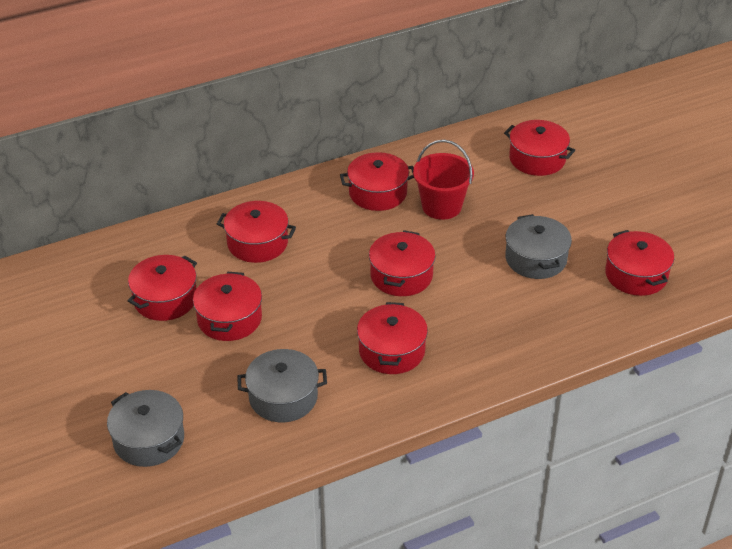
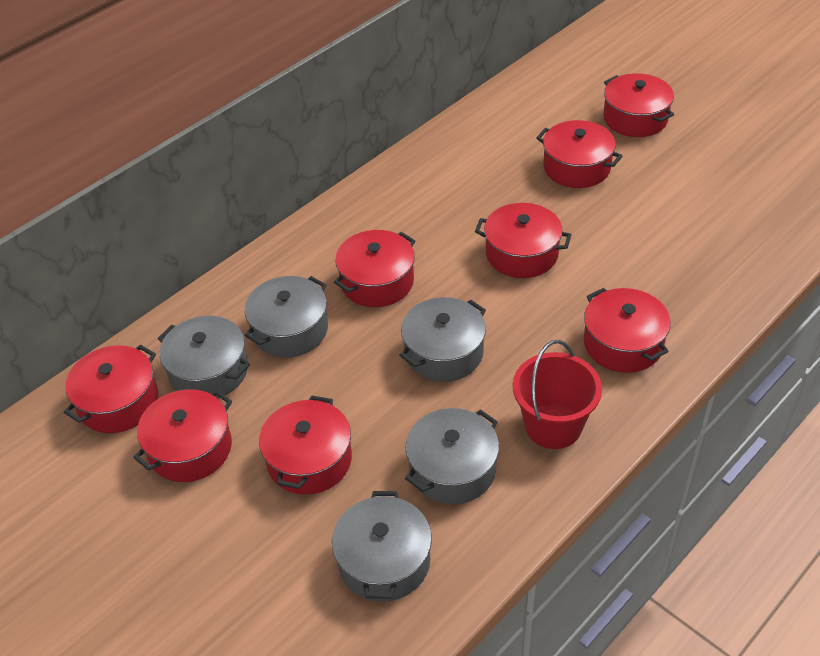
grey pot: 3 -> 5

